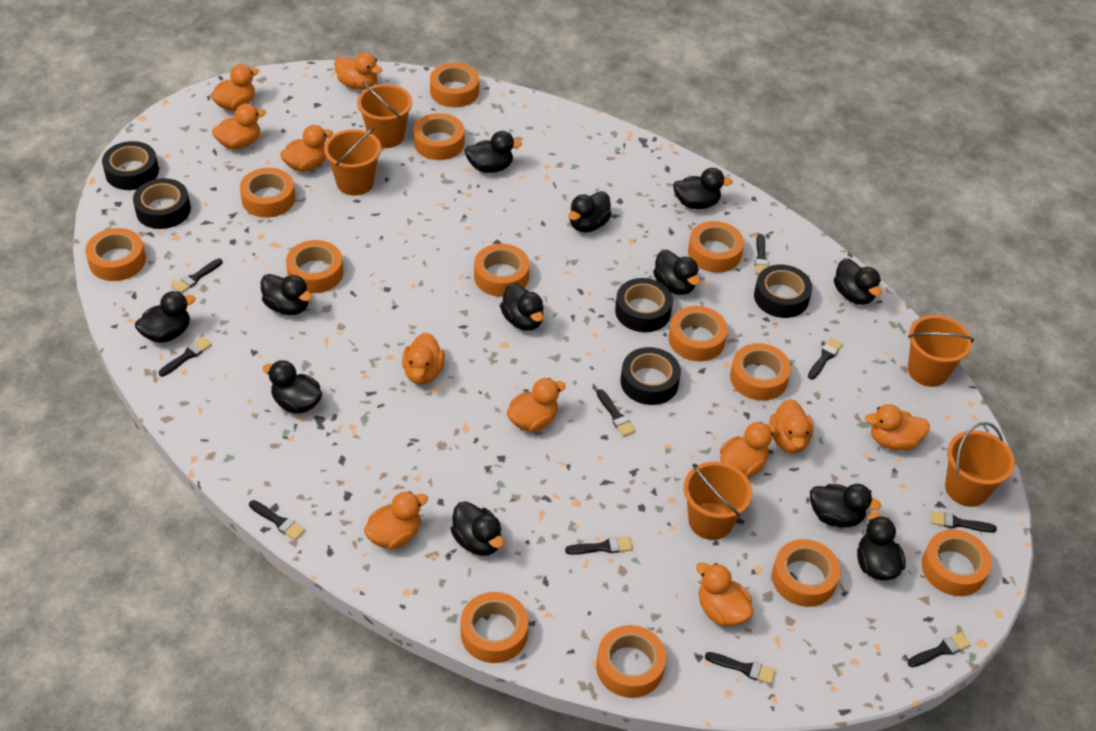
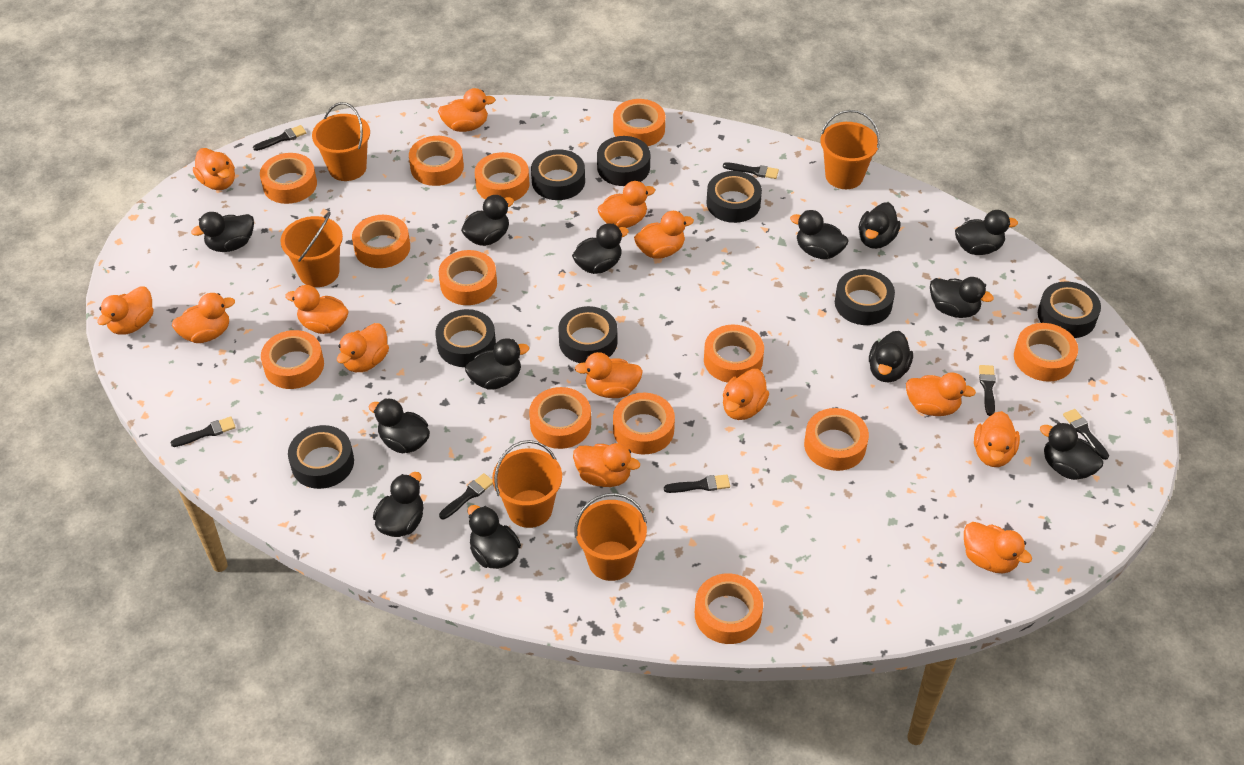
black brush: 10 -> 7
black duck: 12 -> 13
black tape: 5 -> 8
orange duck: 11 -> 14

